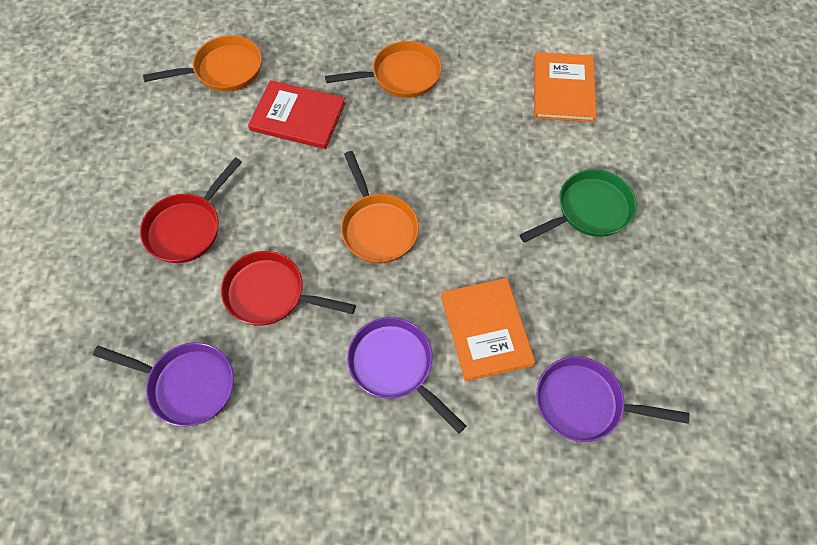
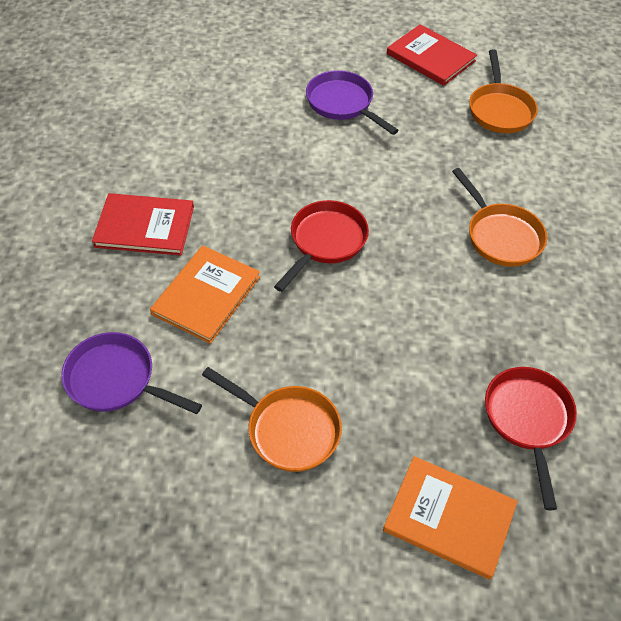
green pan: 1 -> 0
purple pan: 3 -> 2
red book: 1 -> 2

